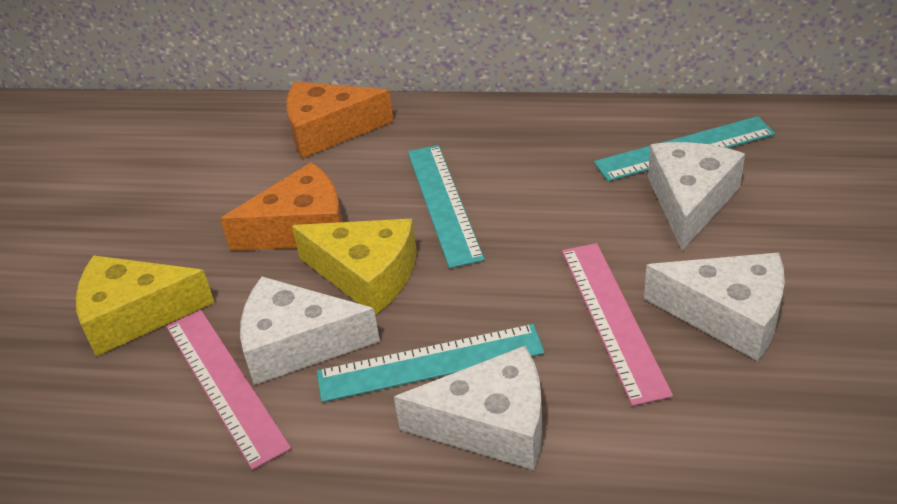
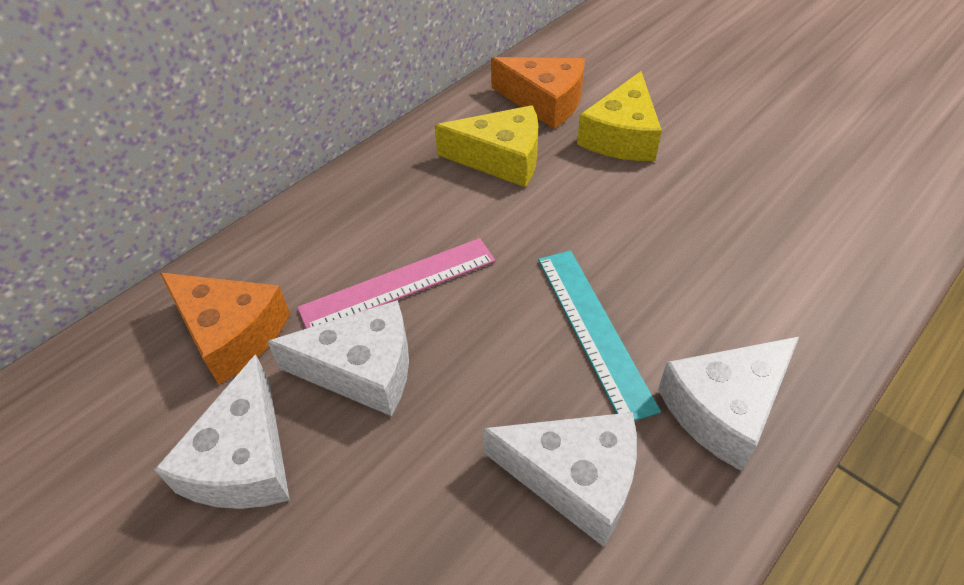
pink ruler: 2 -> 1
turquoise ruler: 3 -> 1

